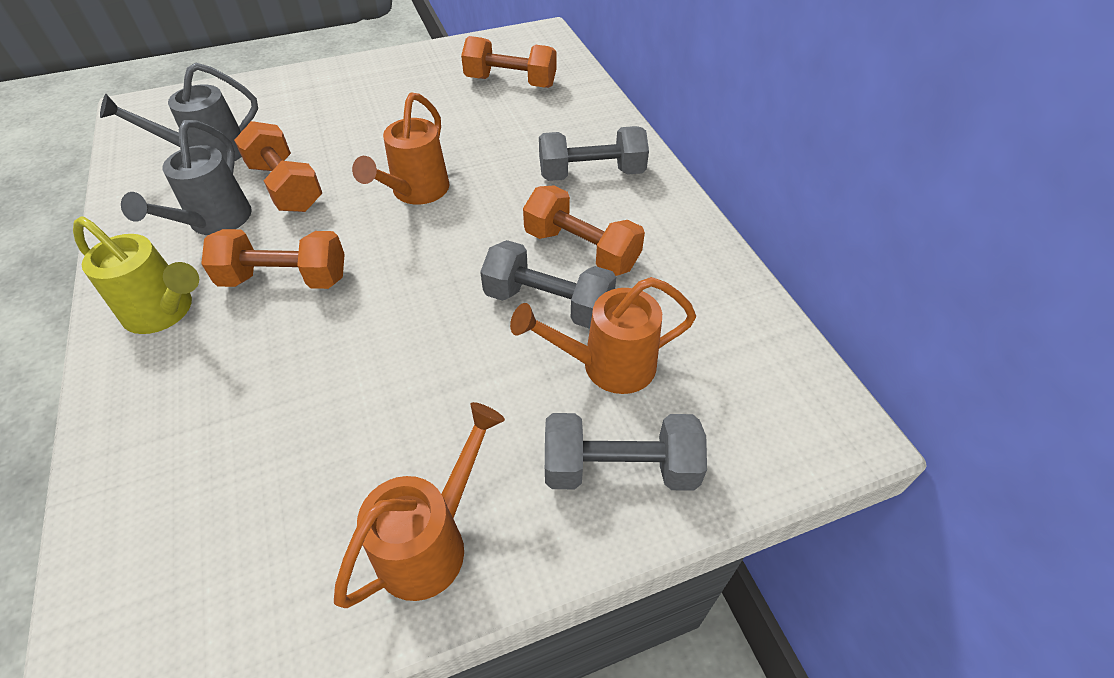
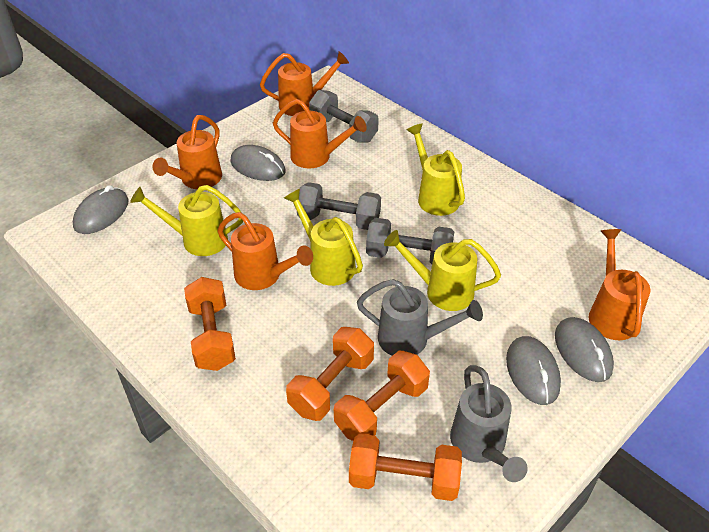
grey mouse: 0 -> 4
orange watering can: 3 -> 5
yellow watering can: 1 -> 4

